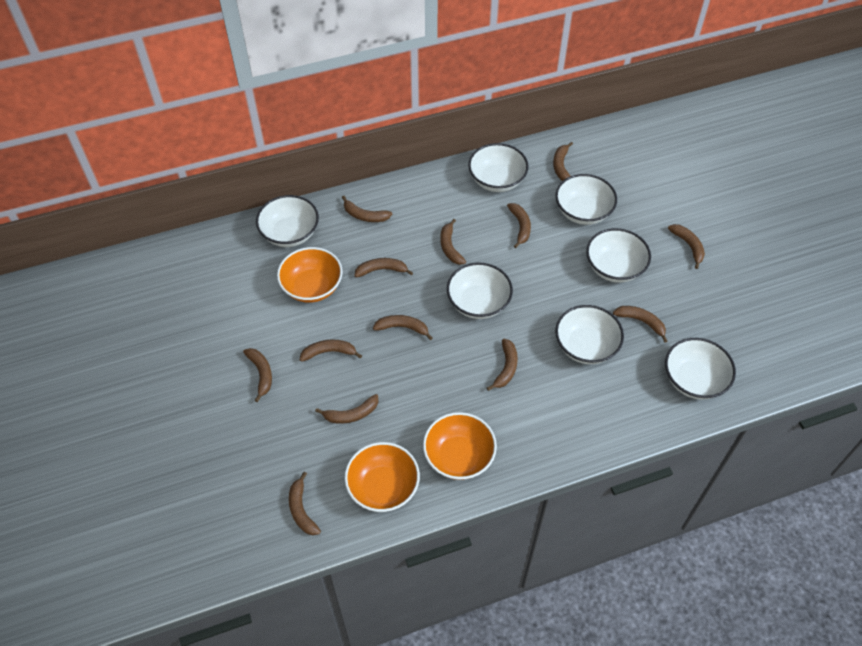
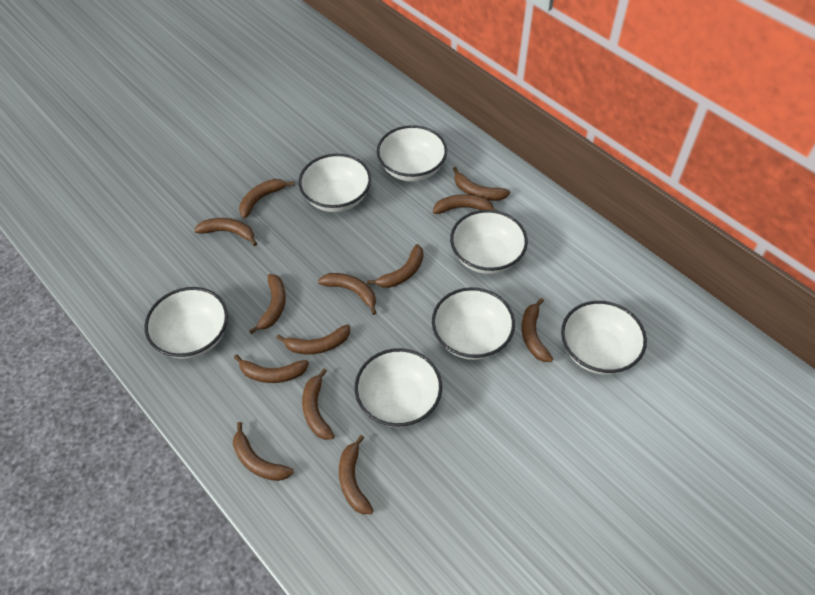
orange bowl: 3 -> 0

